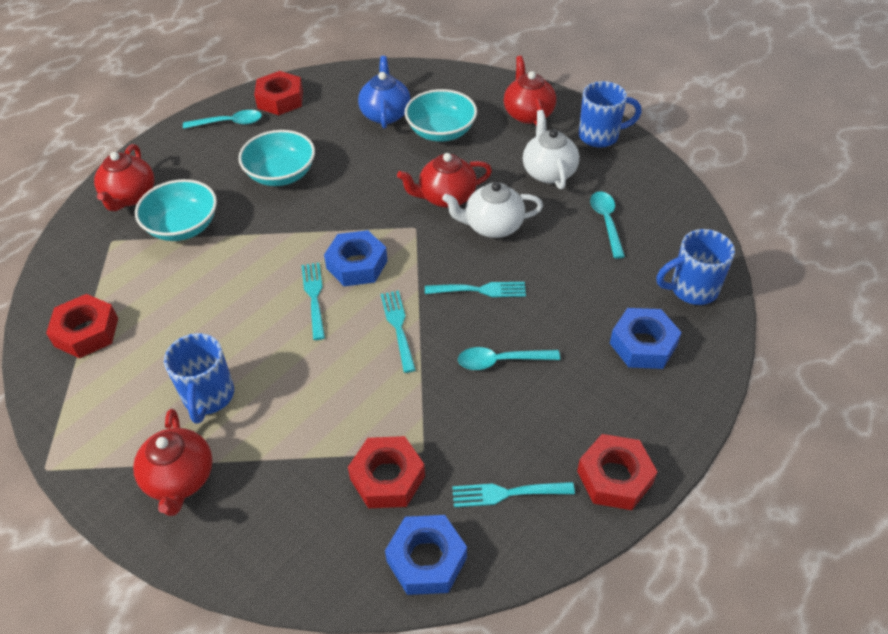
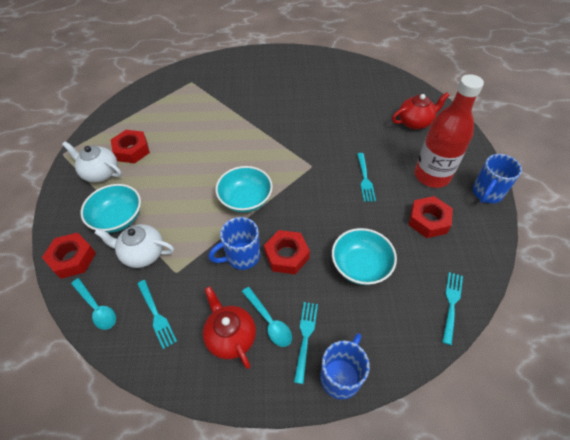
blue nut: 3 -> 0
blue teapot: 1 -> 0
red bottle: 0 -> 1
red teapot: 4 -> 2
turquoise spoon: 3 -> 2

